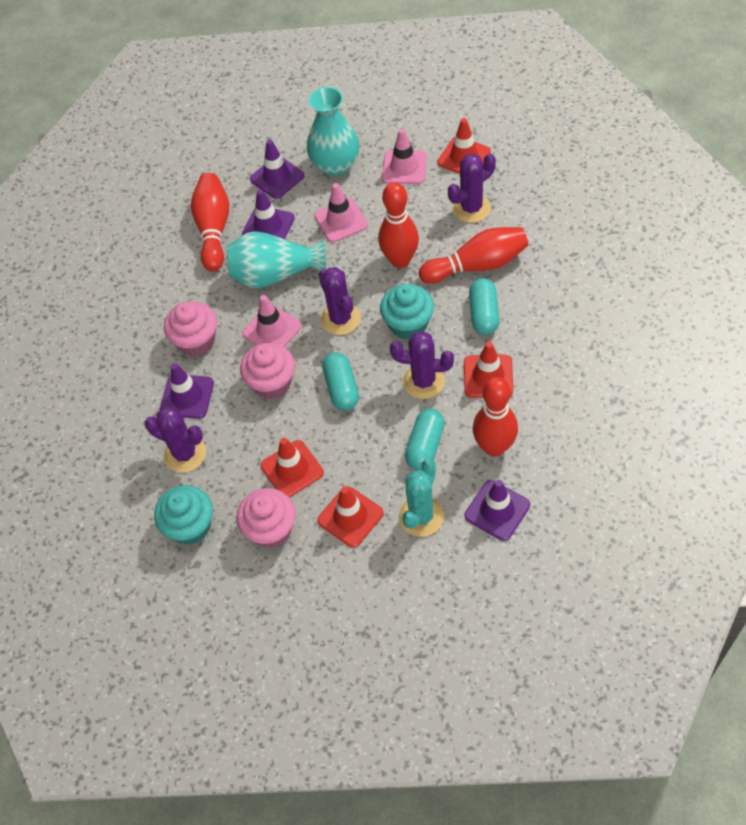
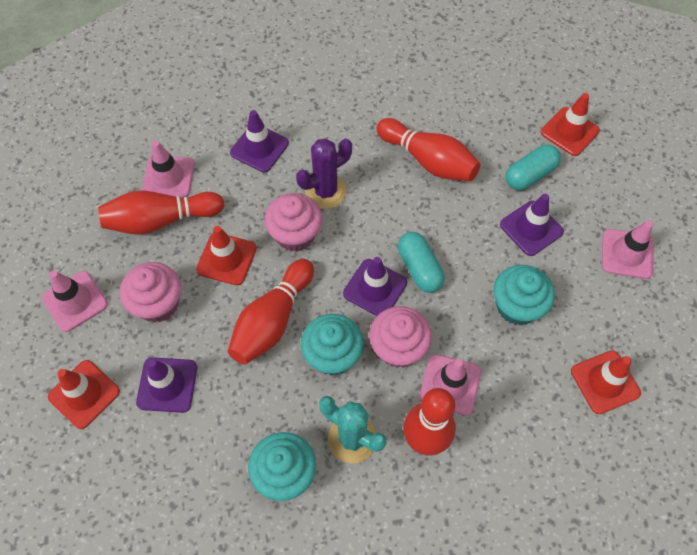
pink traffic cone: 3 -> 4
purple cactus: 4 -> 1
turquoise capsule: 3 -> 2
turquoise cupcake: 2 -> 3
turquoise vase: 2 -> 0

